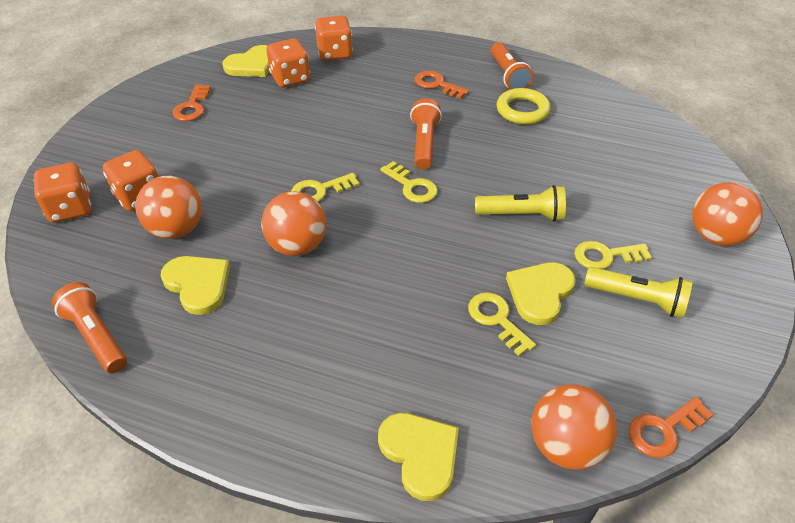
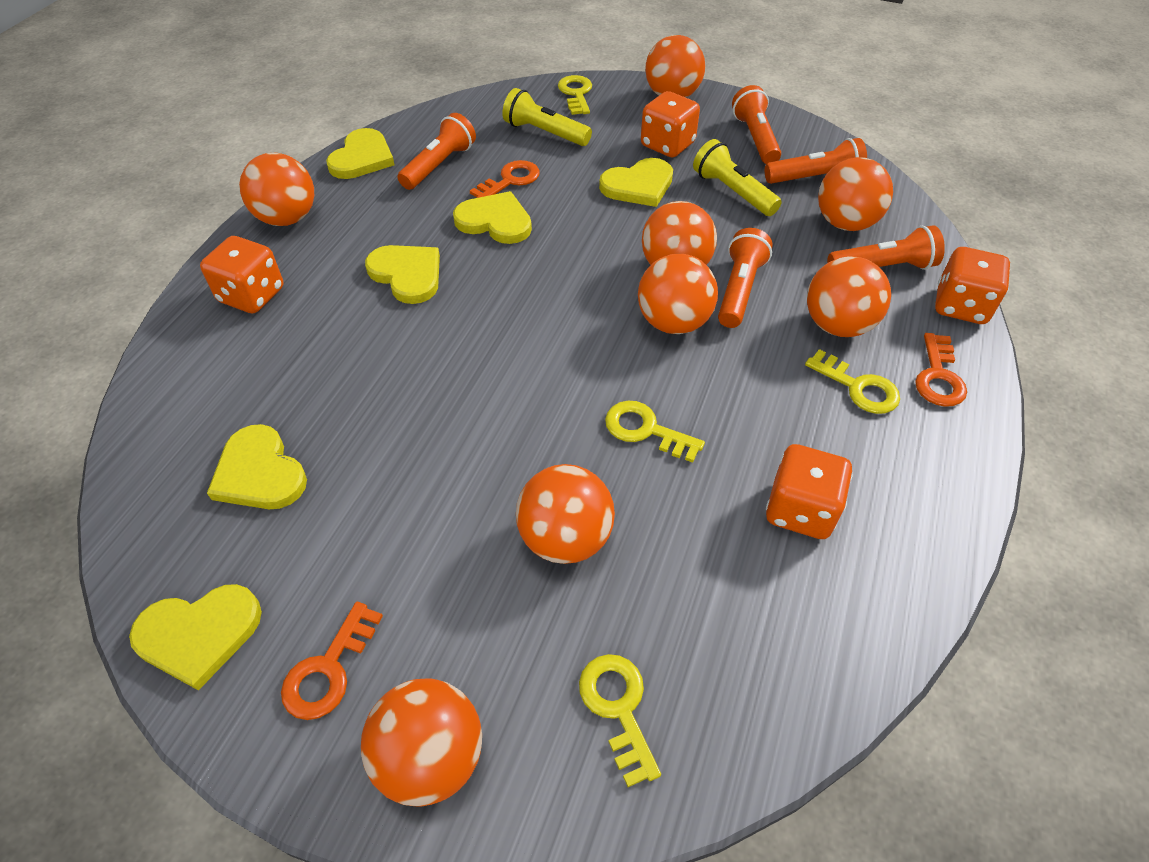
orange ball: 4 -> 8
orange flashlight: 3 -> 5
yellow heart: 4 -> 6
yellow ring: 1 -> 0

